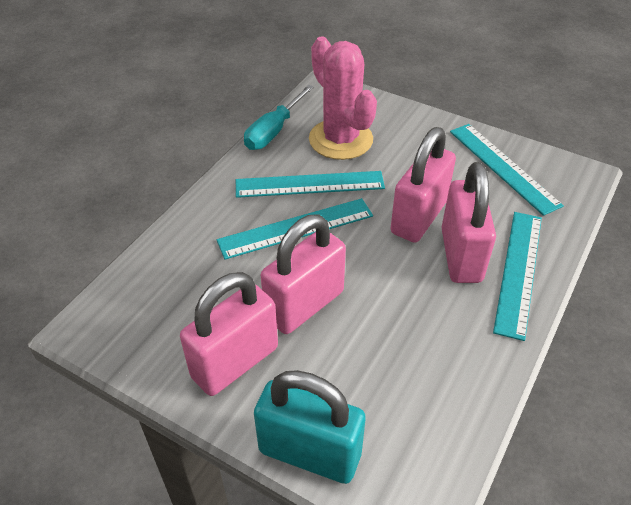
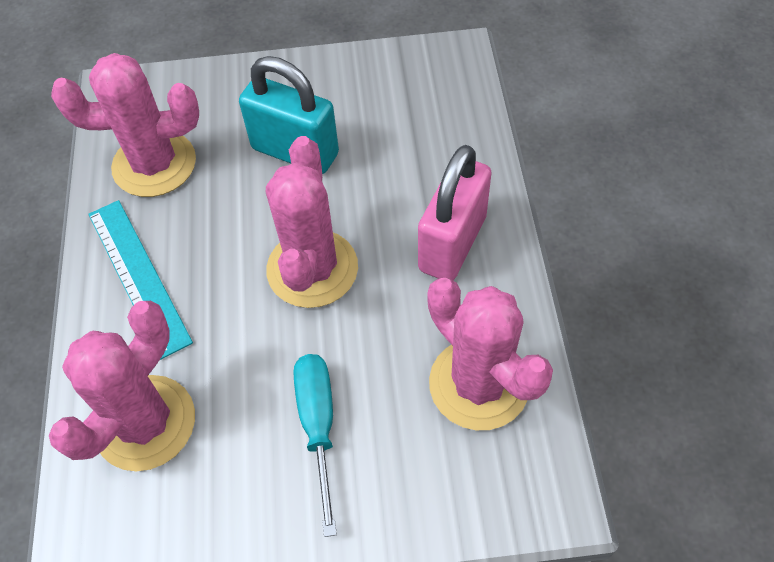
pink cactus: 1 -> 4
pink padlock: 4 -> 1
turquoise ruler: 4 -> 1

